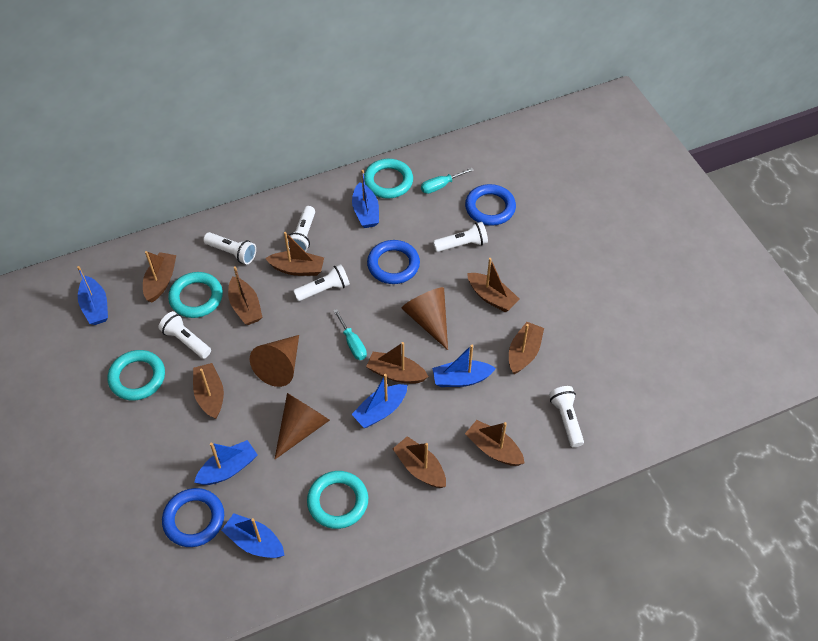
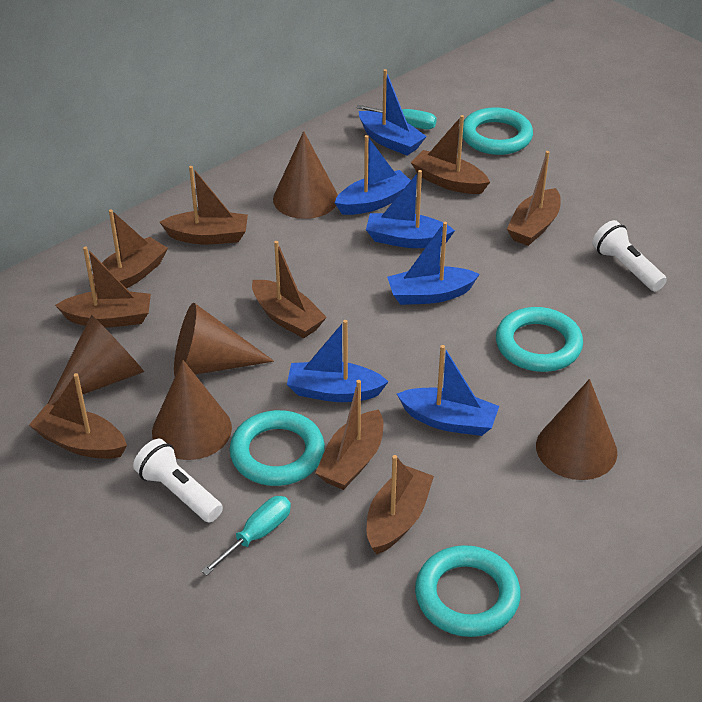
blue ring: 3 -> 0
brown cone: 3 -> 5
white flashlight: 6 -> 2

